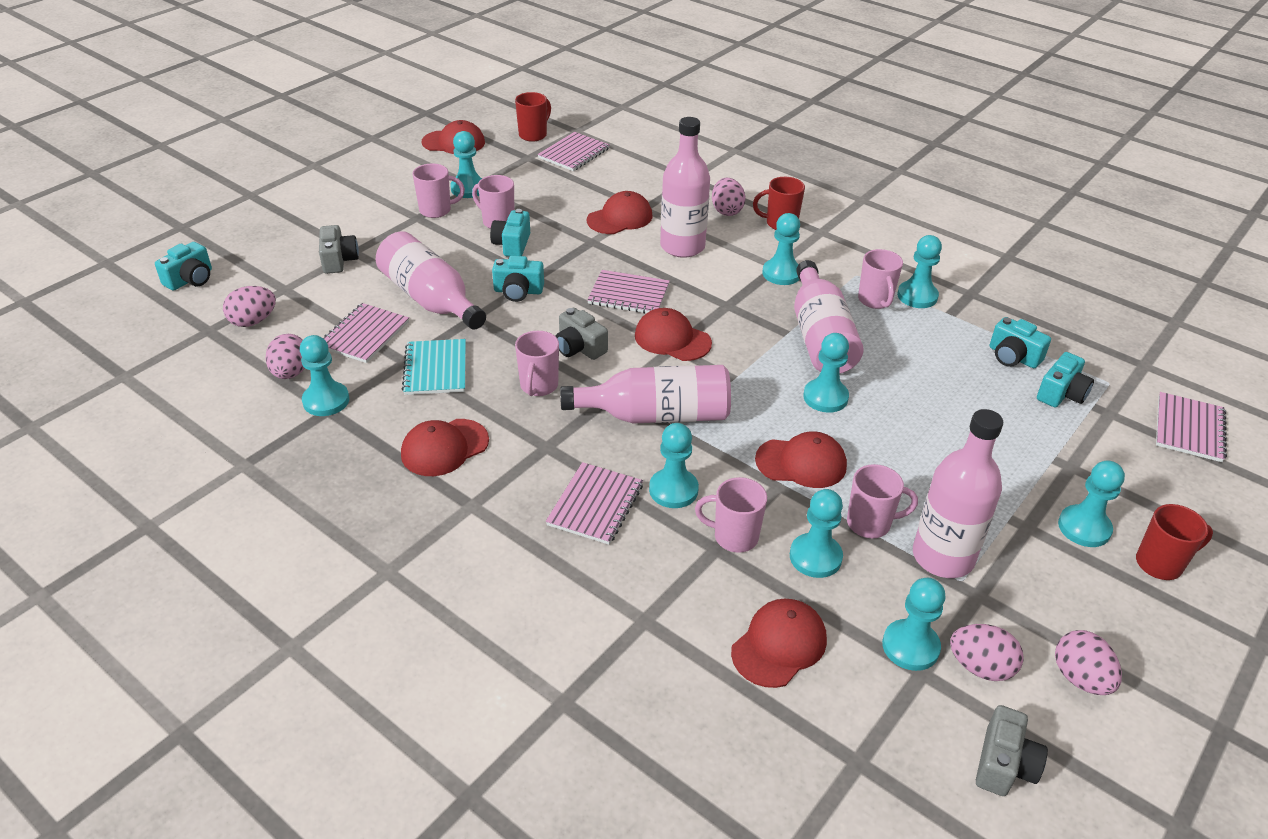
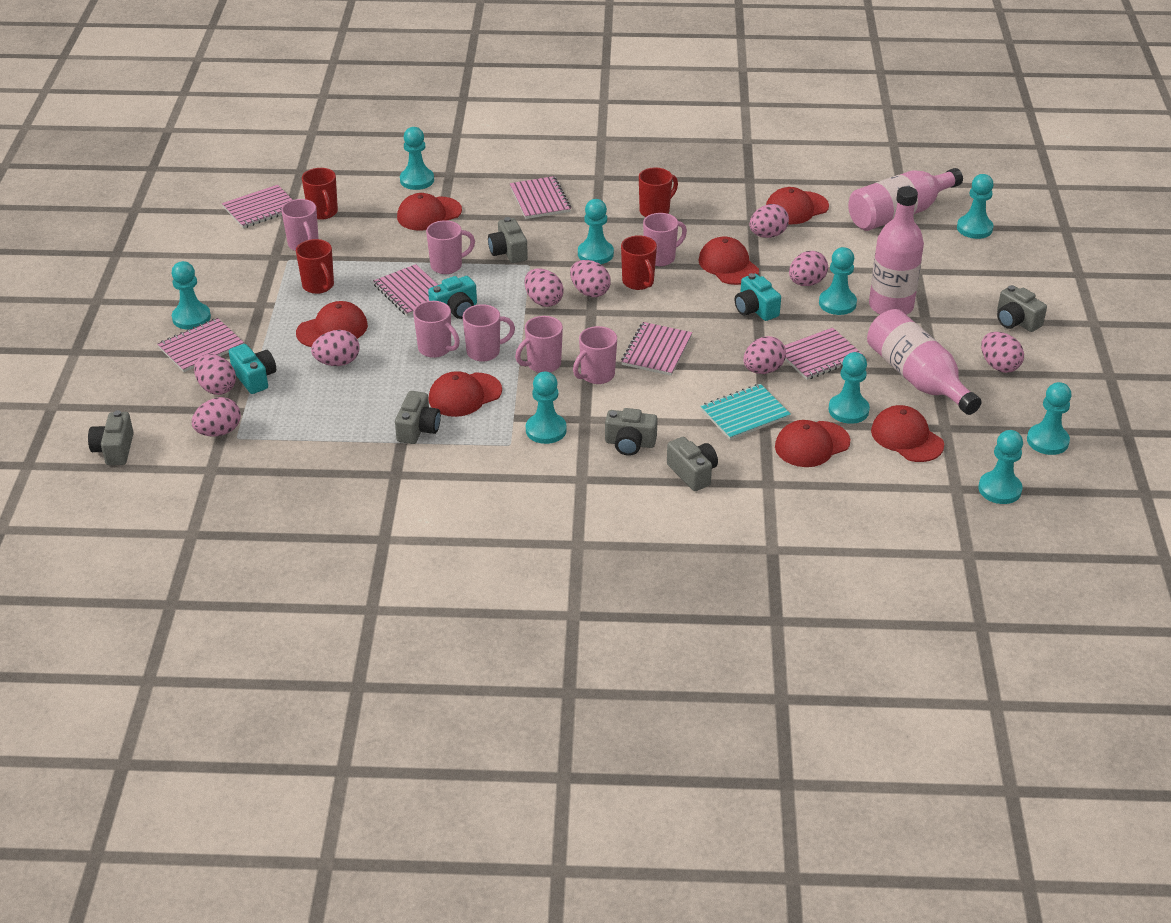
grey camera: 3 -> 6
pink bottle: 5 -> 3
pink egg: 5 -> 9
pink mug: 6 -> 7
pink notebook: 5 -> 6
red cap: 6 -> 7
red mug: 3 -> 4
turquoise camera: 5 -> 3

